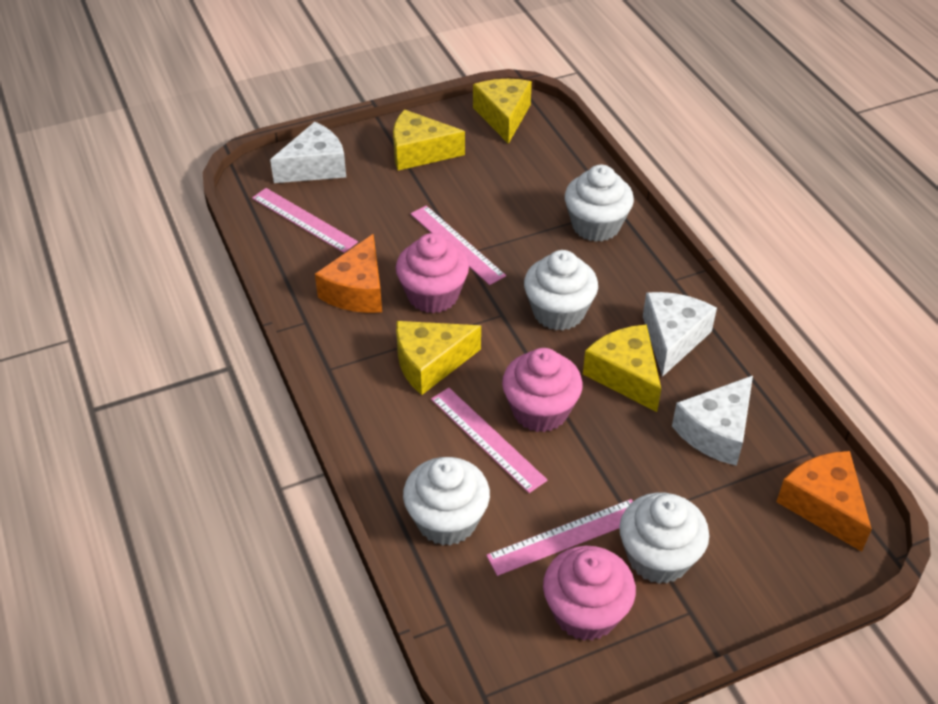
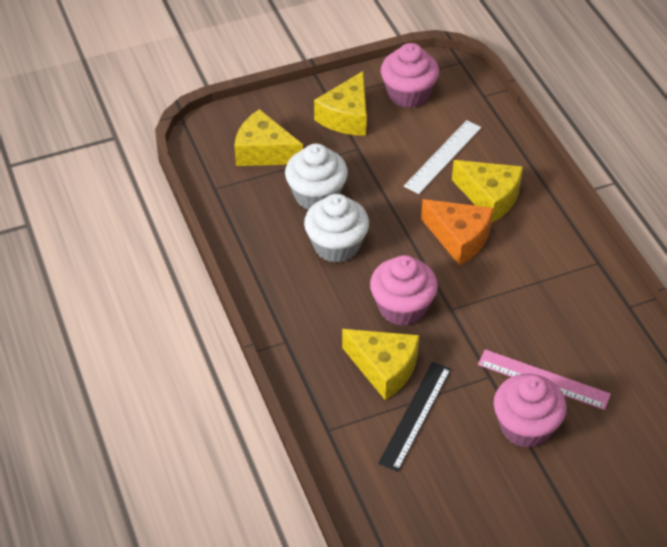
black ruler: 0 -> 1
orange cheese: 2 -> 1
pink ruler: 4 -> 1
white cheese: 3 -> 0
white cupcake: 4 -> 2
white ruler: 0 -> 1

